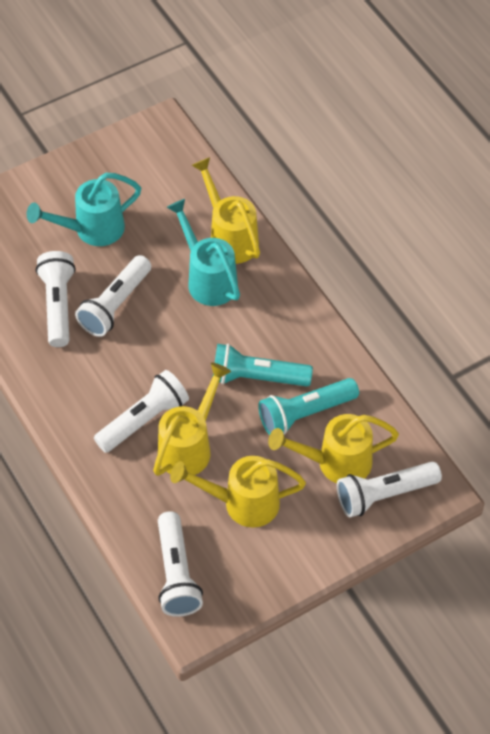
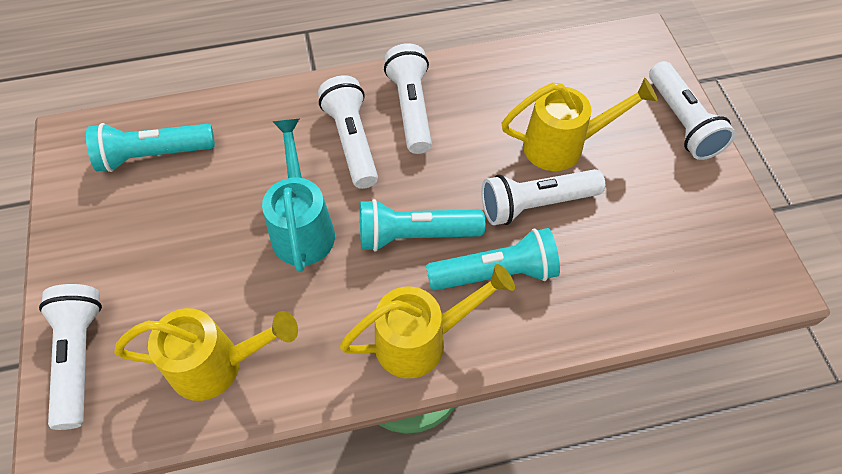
turquoise flashlight: 2 -> 3
turquoise watering can: 2 -> 1
yellow watering can: 4 -> 3

